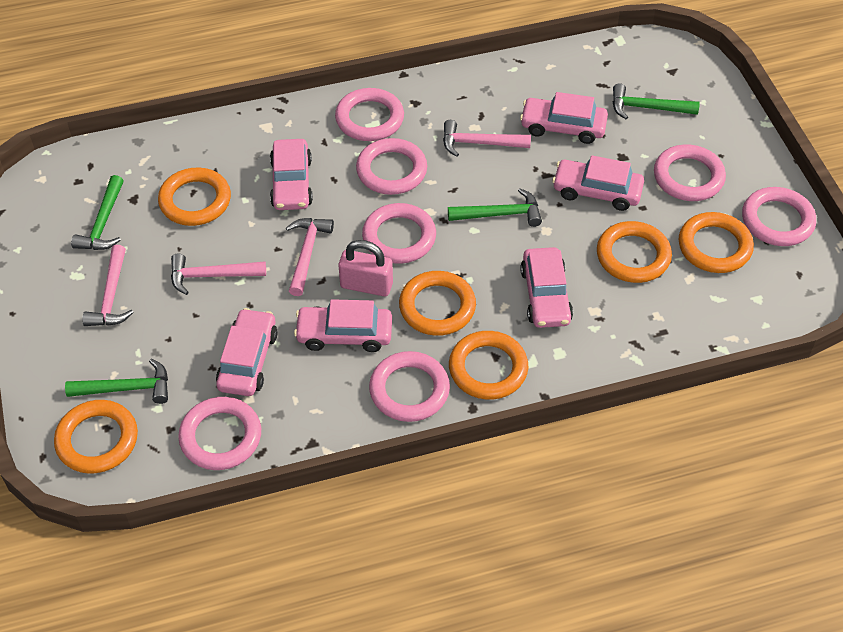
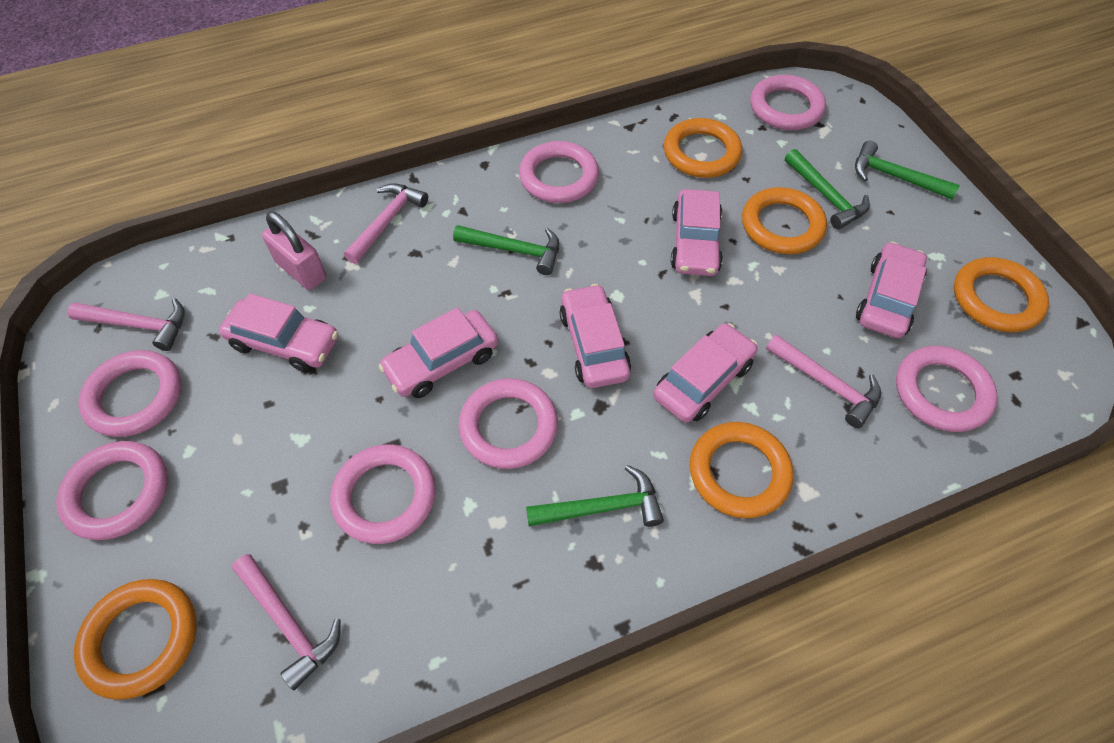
orange ring: 6 -> 5

